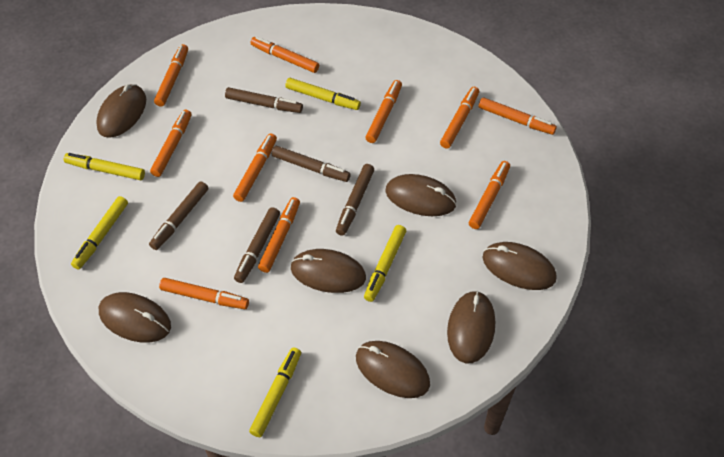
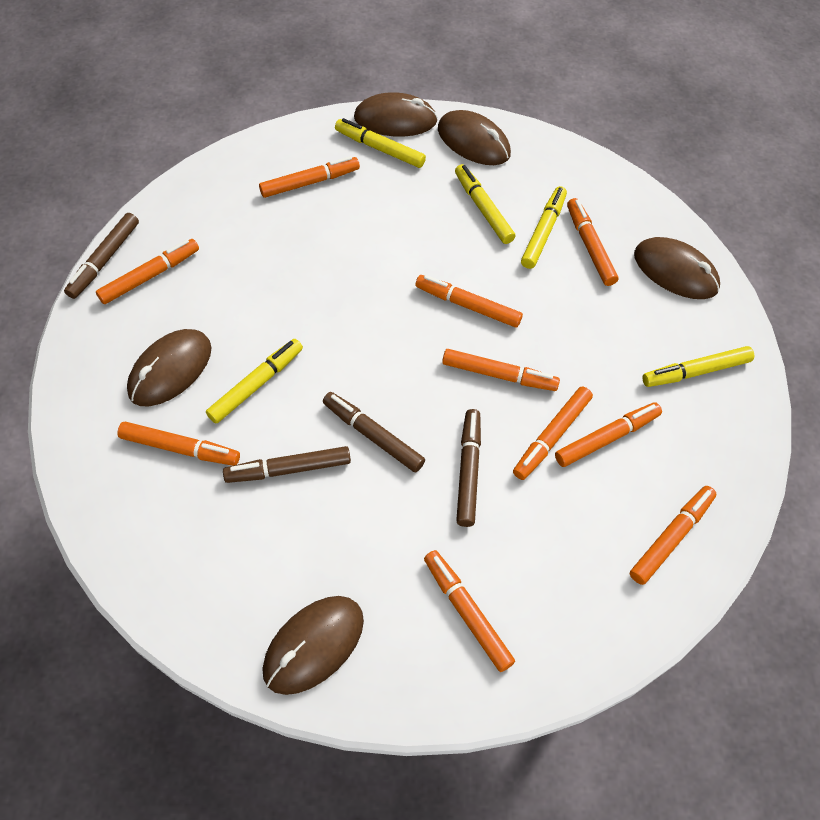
brown marker: 5 -> 4
brown mouse: 7 -> 5

